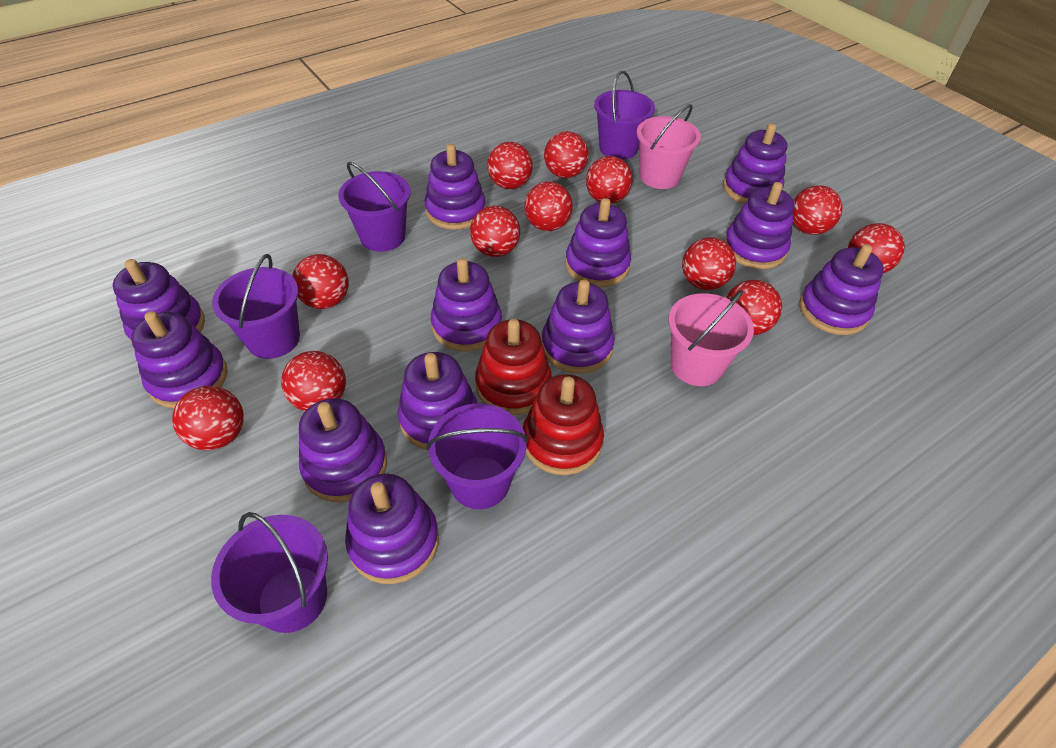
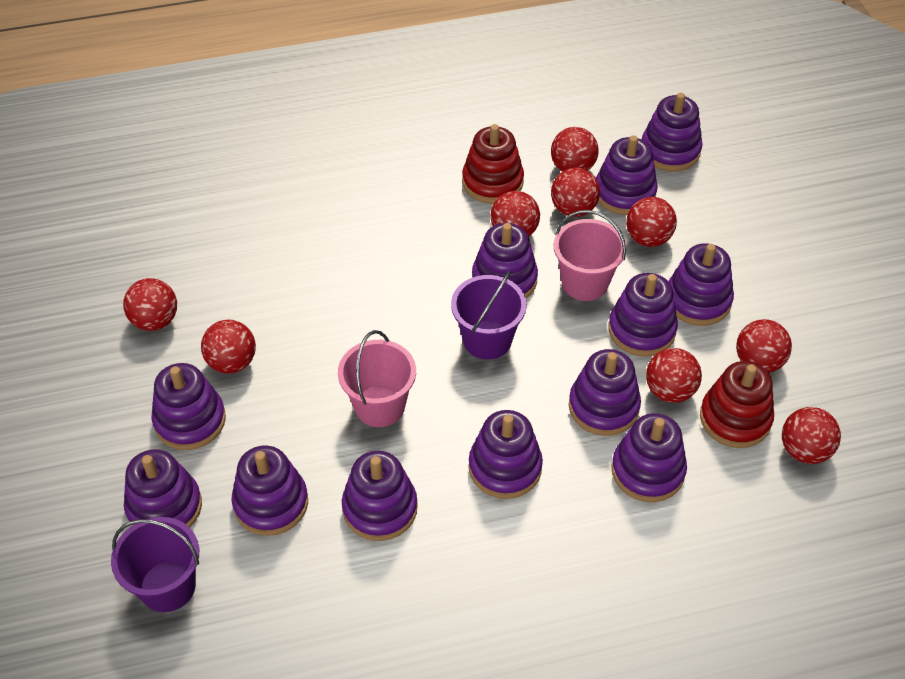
purple bucket: 5 -> 2
red ball: 12 -> 9

